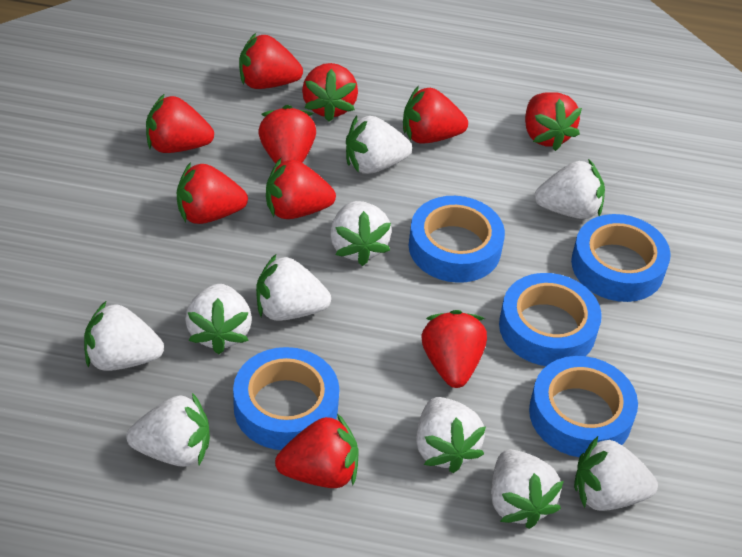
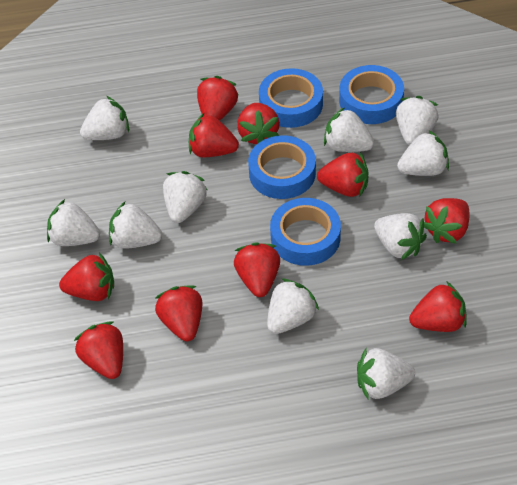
blue tape: 5 -> 4

